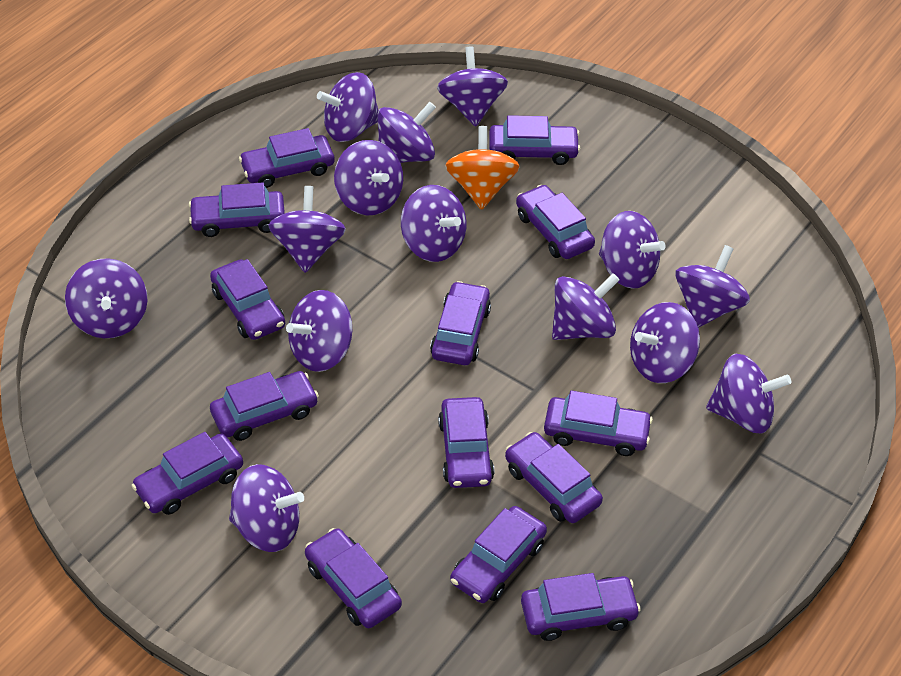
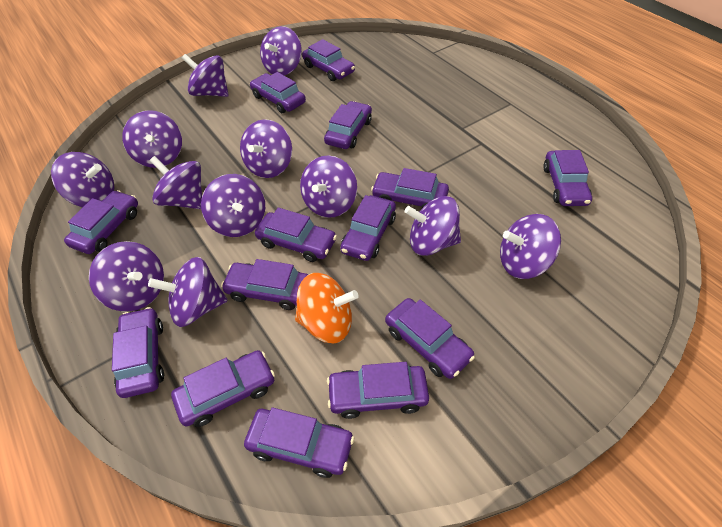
purple spinning top: 14 -> 12

